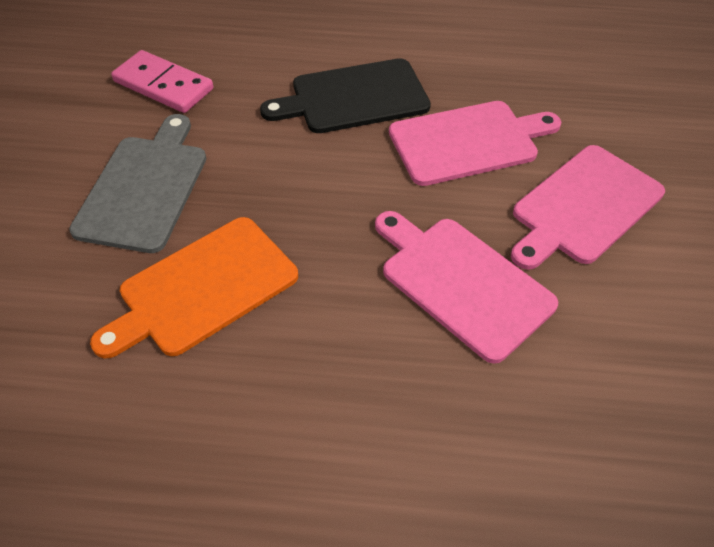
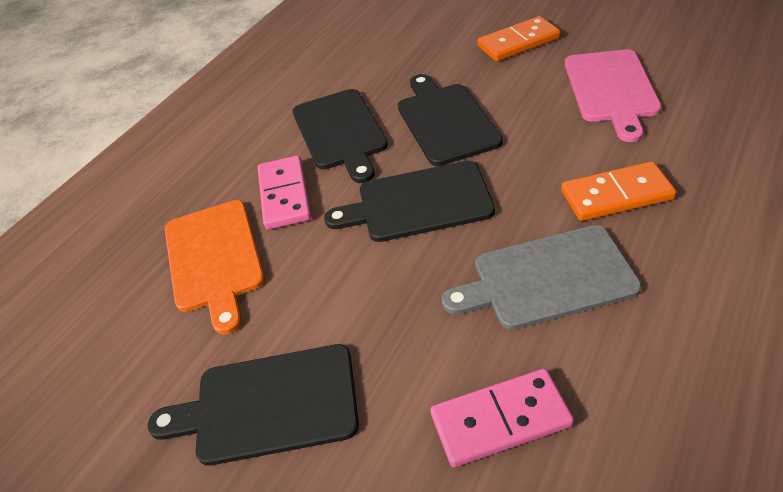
black cutting board: 1 -> 4
orange domino: 0 -> 2
pink cutting board: 3 -> 1
pink domino: 1 -> 2

